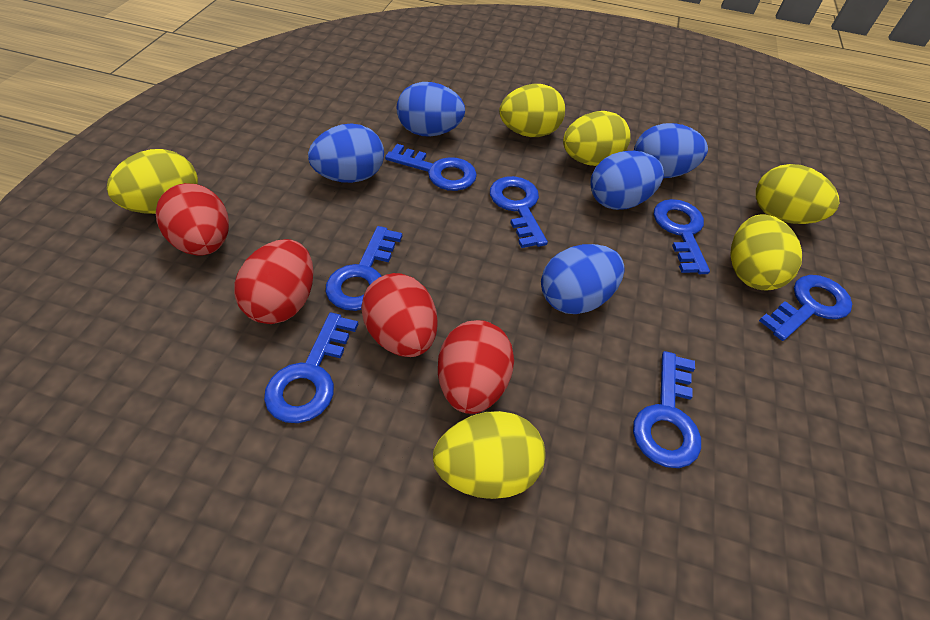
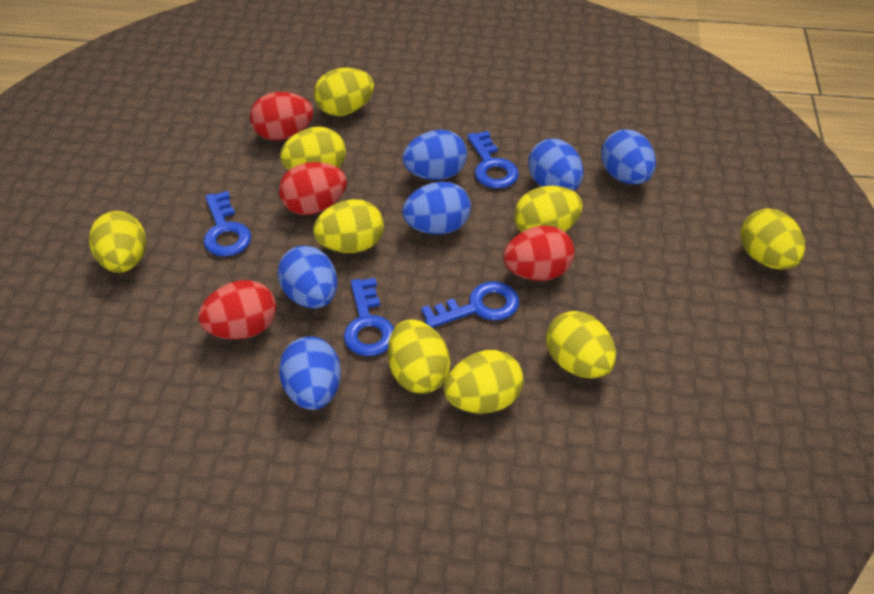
blue egg: 5 -> 6
blue key: 7 -> 4
yellow egg: 6 -> 9

